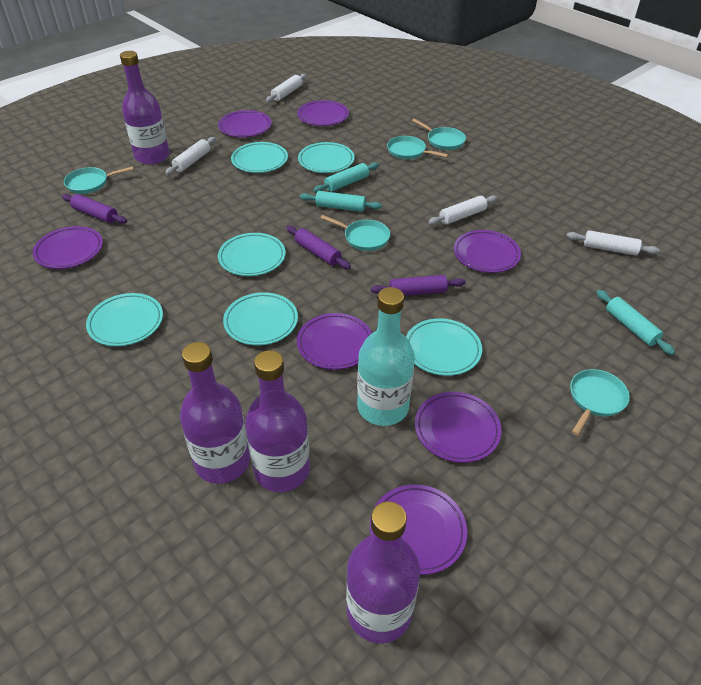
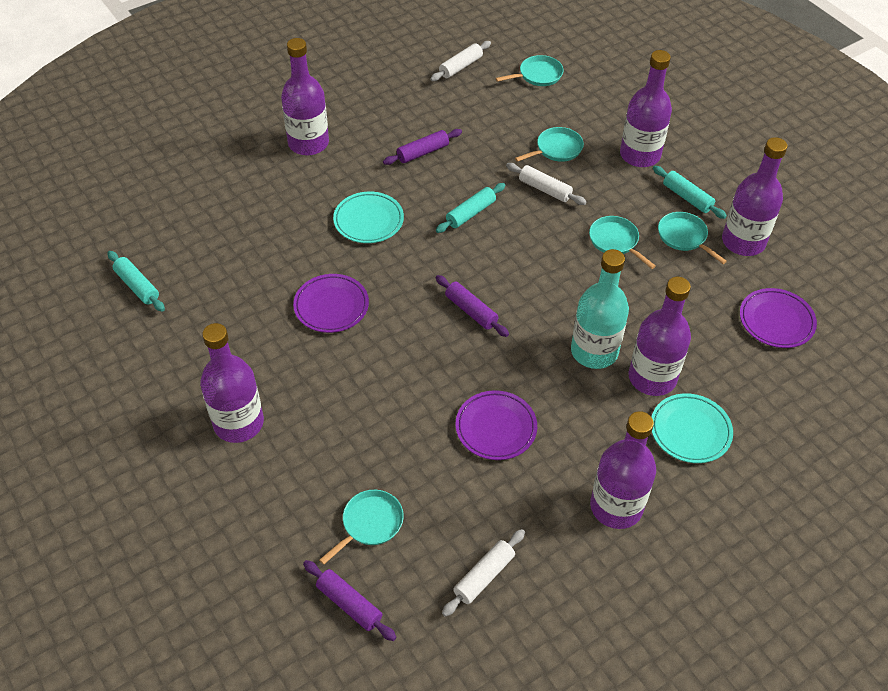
purple bottle: 4 -> 6
purple plate: 7 -> 3
turquoise plate: 6 -> 2
white rolling pin: 4 -> 3

